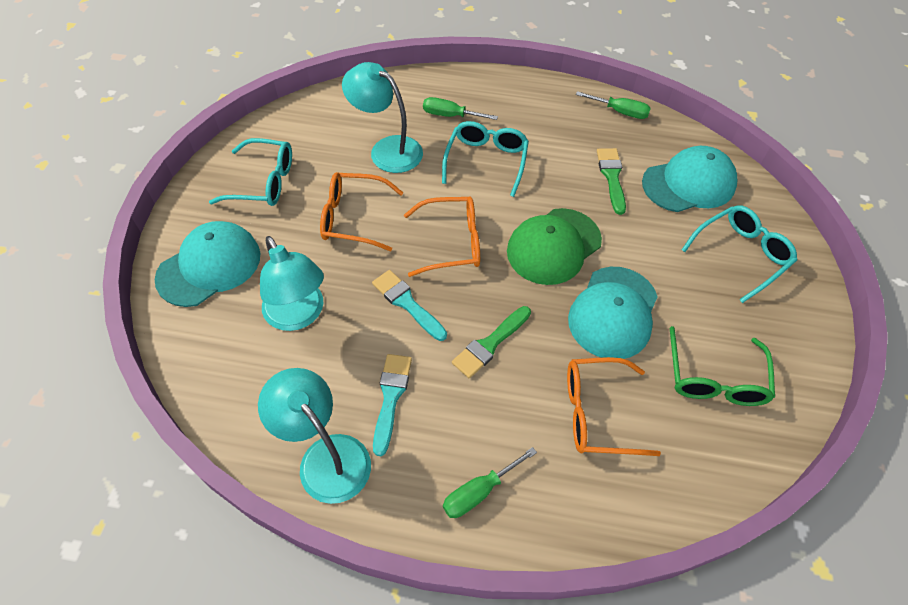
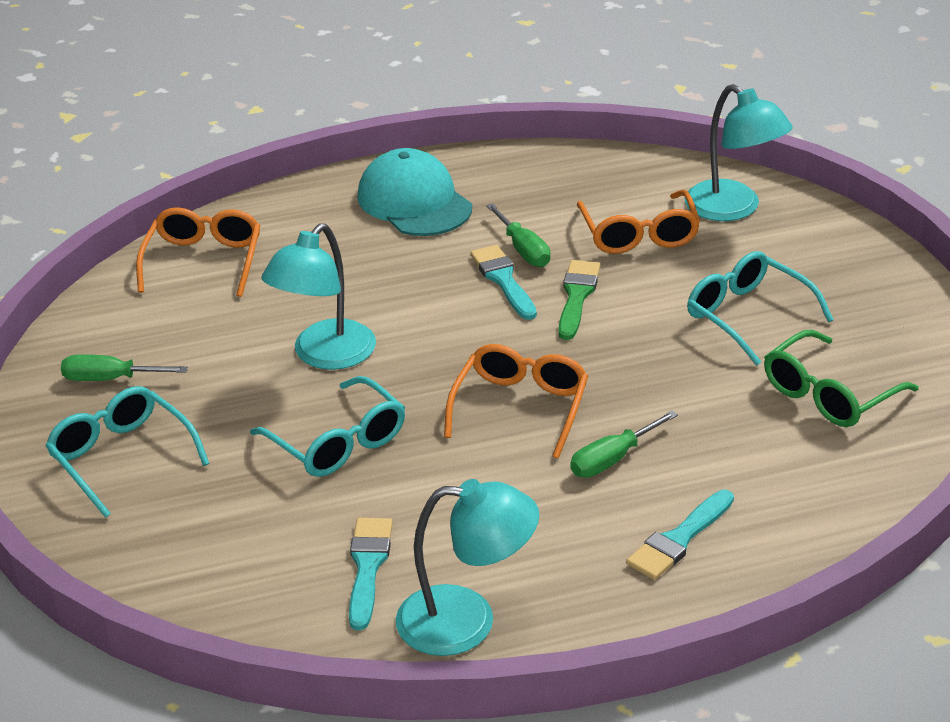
green brush: 2 -> 1
green cap: 1 -> 0
turquoise brush: 2 -> 3
turquoise cap: 3 -> 1

